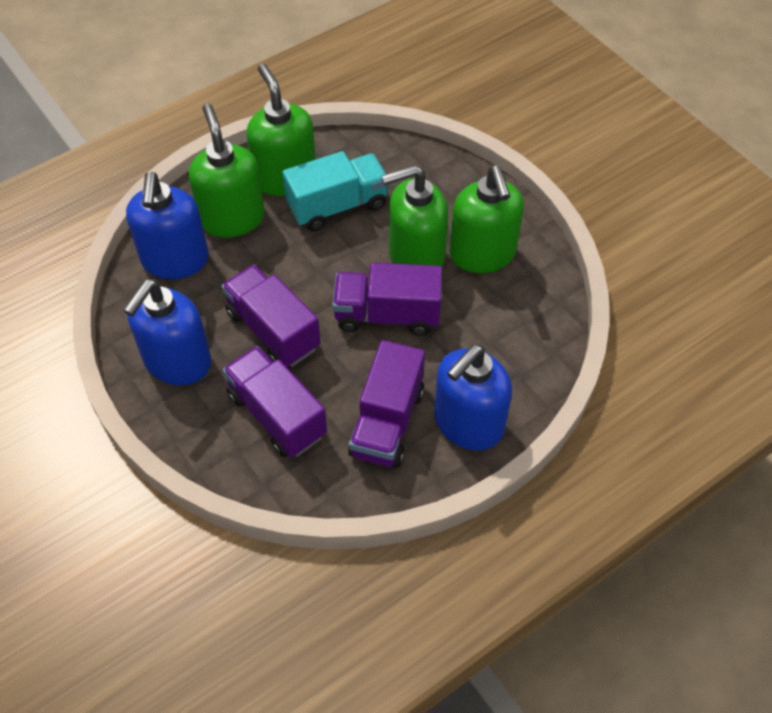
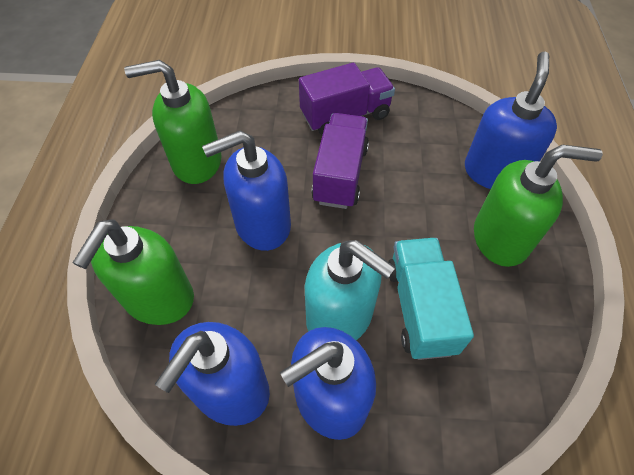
blue soap dispenser: 3 -> 4
green soap dispenser: 4 -> 3
purple truck: 4 -> 2
turquoise soap dispenser: 0 -> 1

